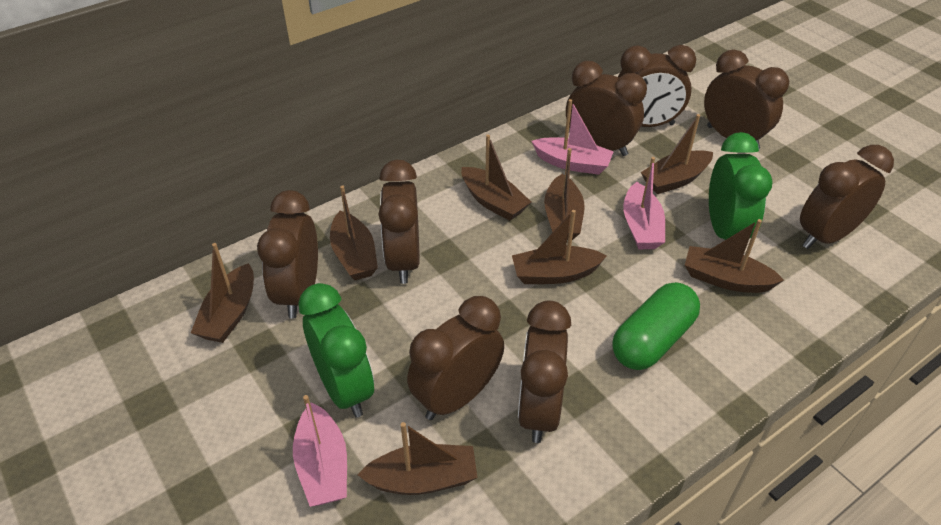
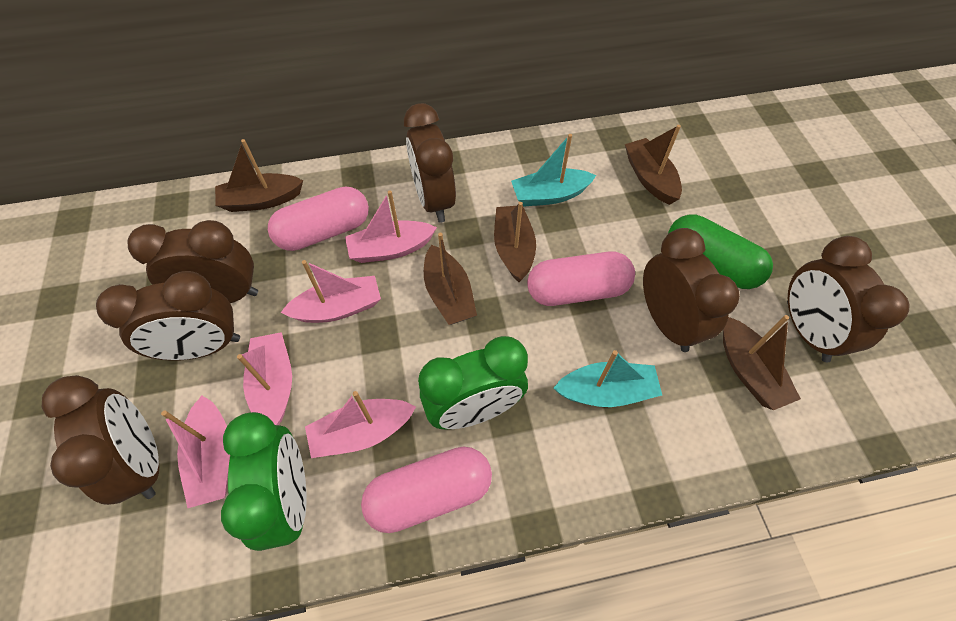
brown boat: 8 -> 5
brown clock: 8 -> 6
pink boat: 3 -> 5
pink capsule: 0 -> 3
turquoise boat: 0 -> 2

